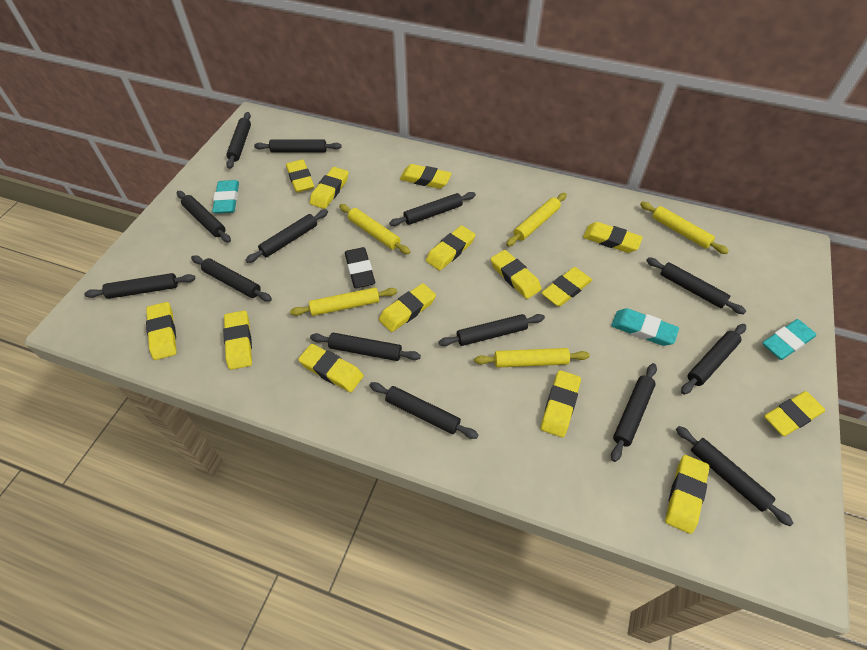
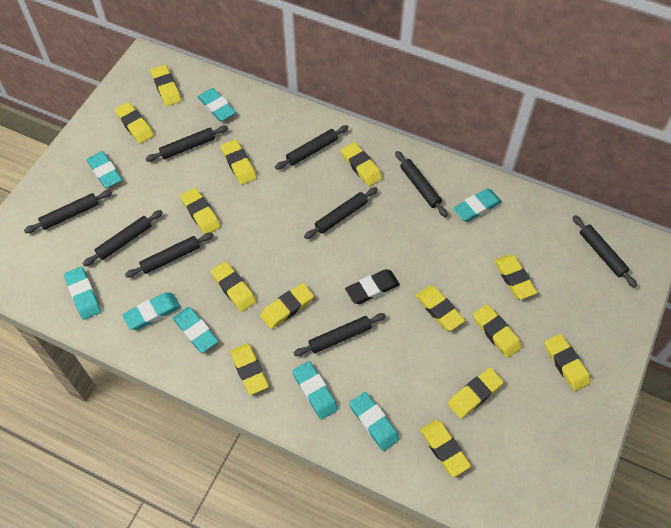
black rolling pin: 14 -> 9
turquoise eraser: 3 -> 8
yellow rolling pin: 5 -> 0

